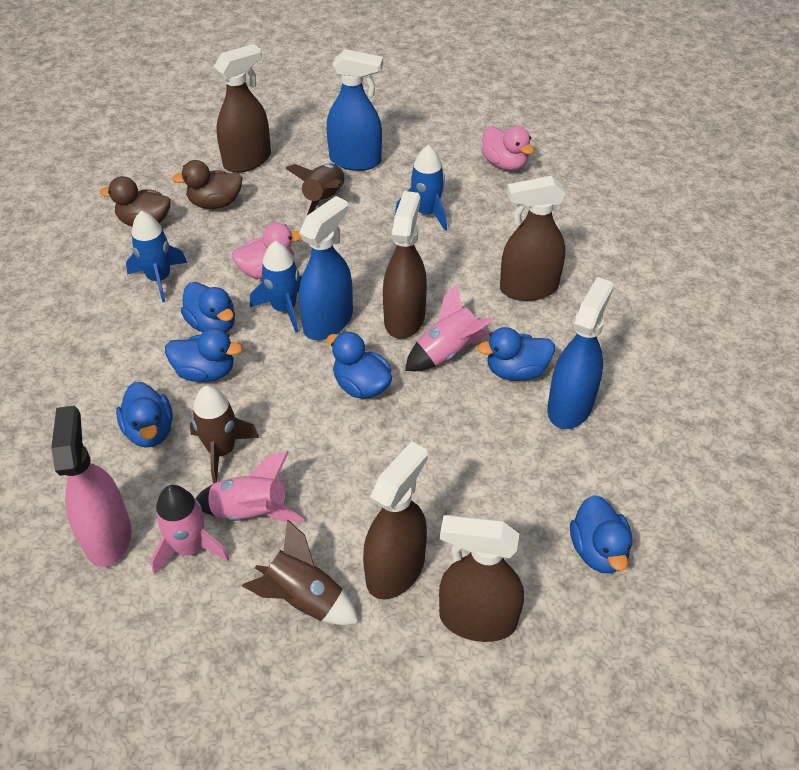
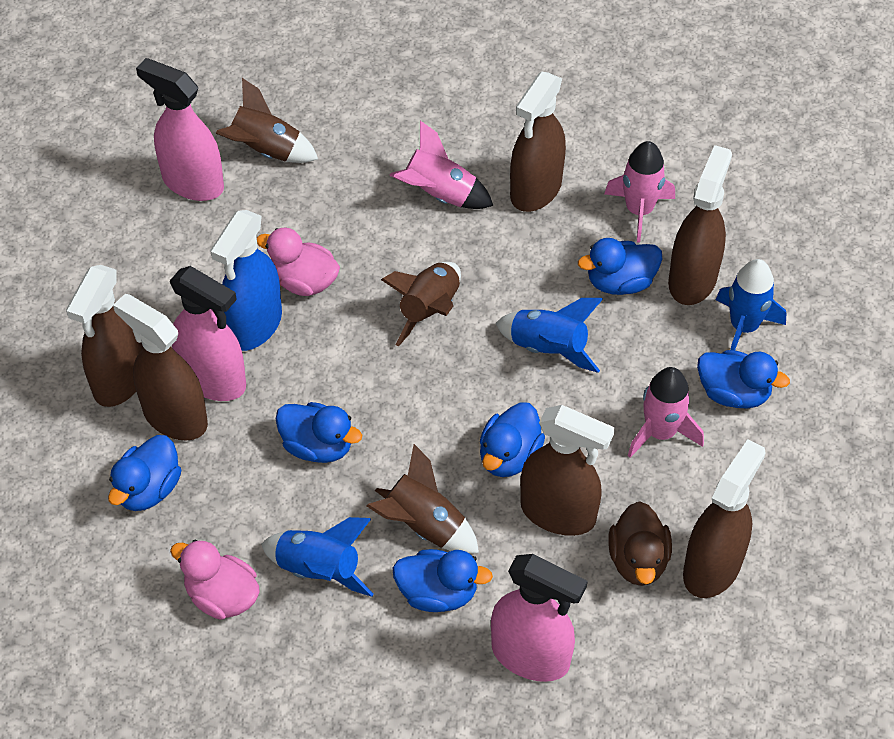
blue spray bottle: 3 -> 1
brown duck: 2 -> 1
brown spray bottle: 5 -> 6
pink spray bottle: 1 -> 3

